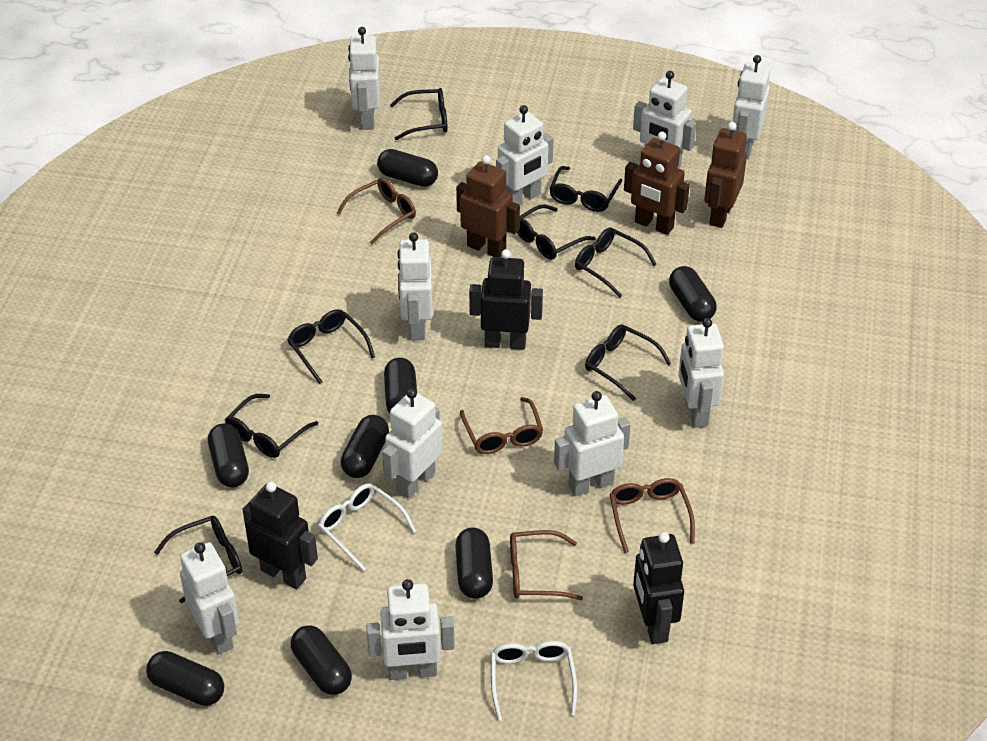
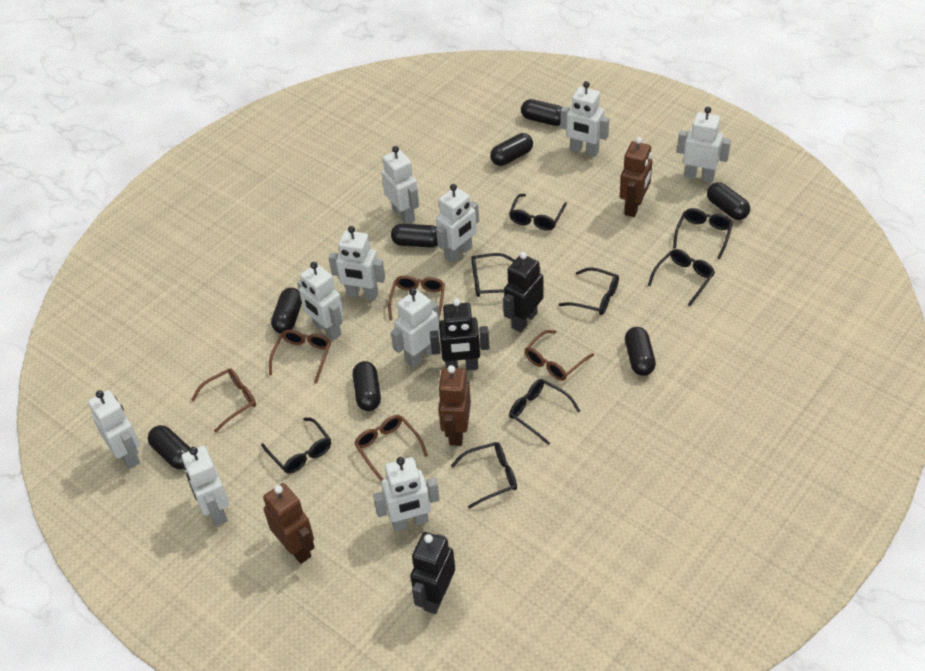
brown glasses: 4 -> 5
white glasses: 2 -> 0

